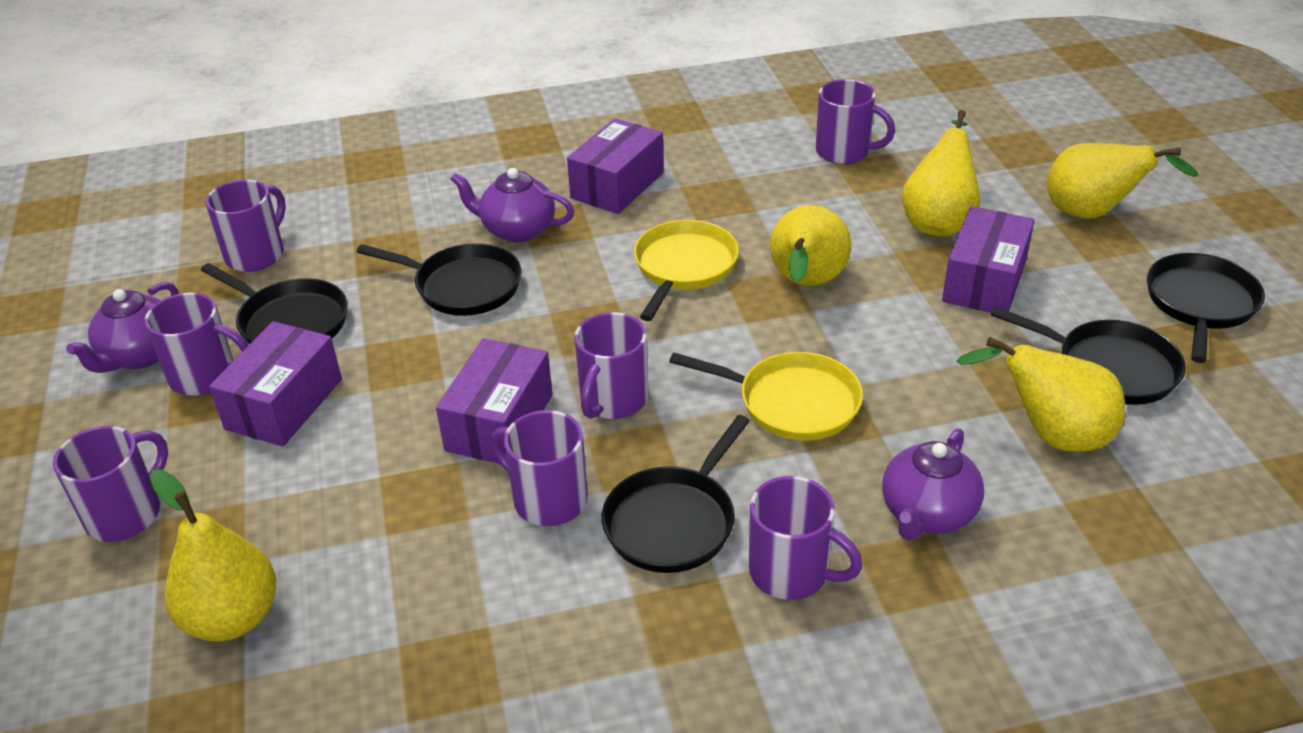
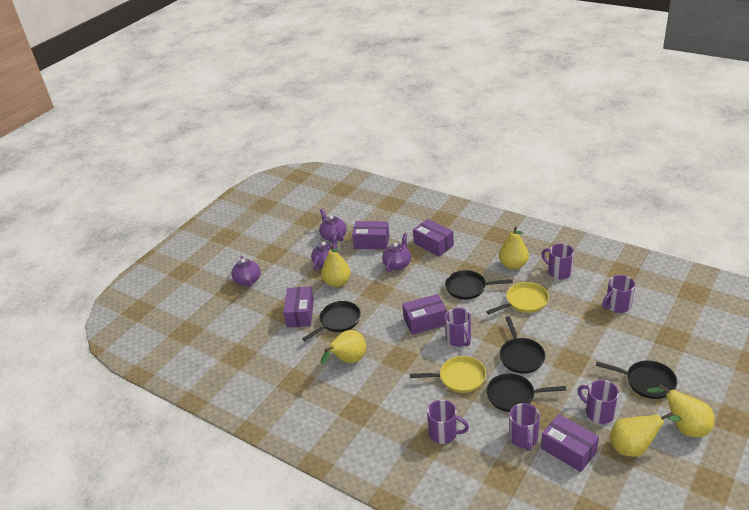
purple box: 4 -> 5
purple mug: 7 -> 6
purple teapot: 3 -> 4

